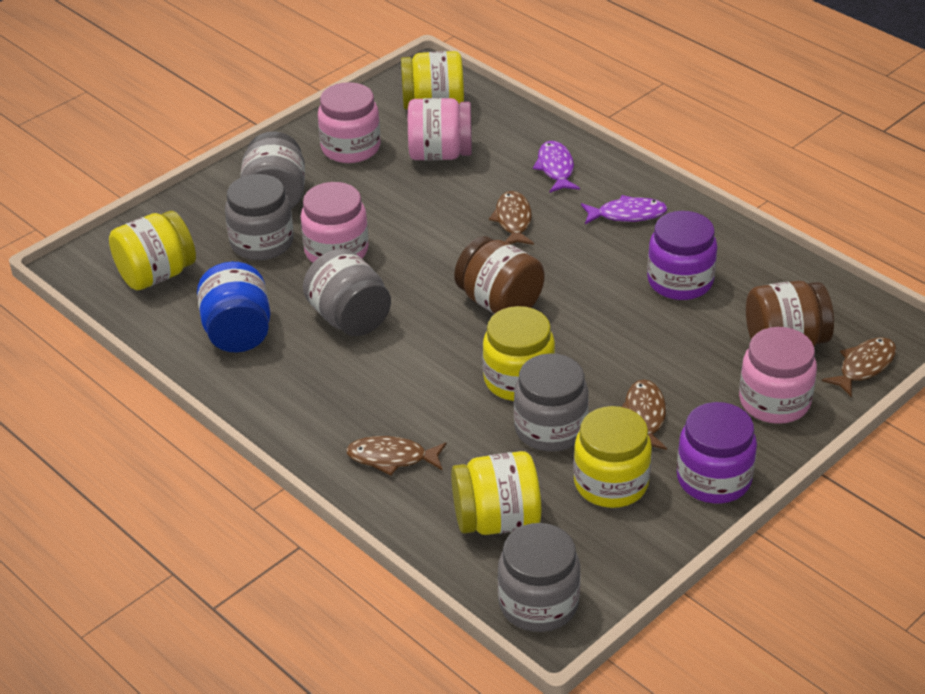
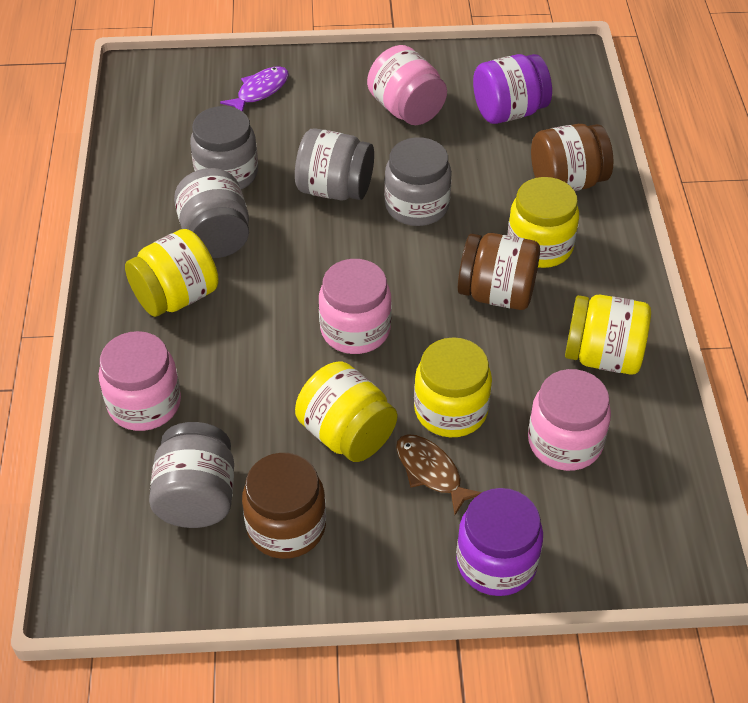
blue jar: 1 -> 0
brown fish: 4 -> 1
brown jar: 2 -> 3
purple fish: 2 -> 1

